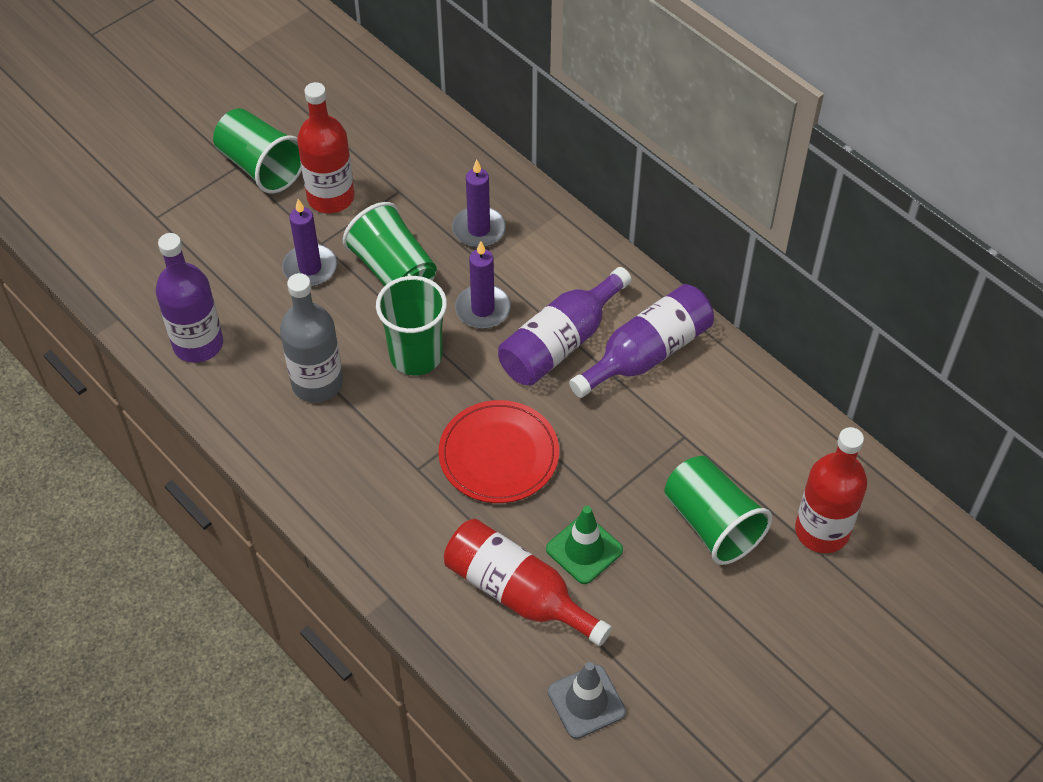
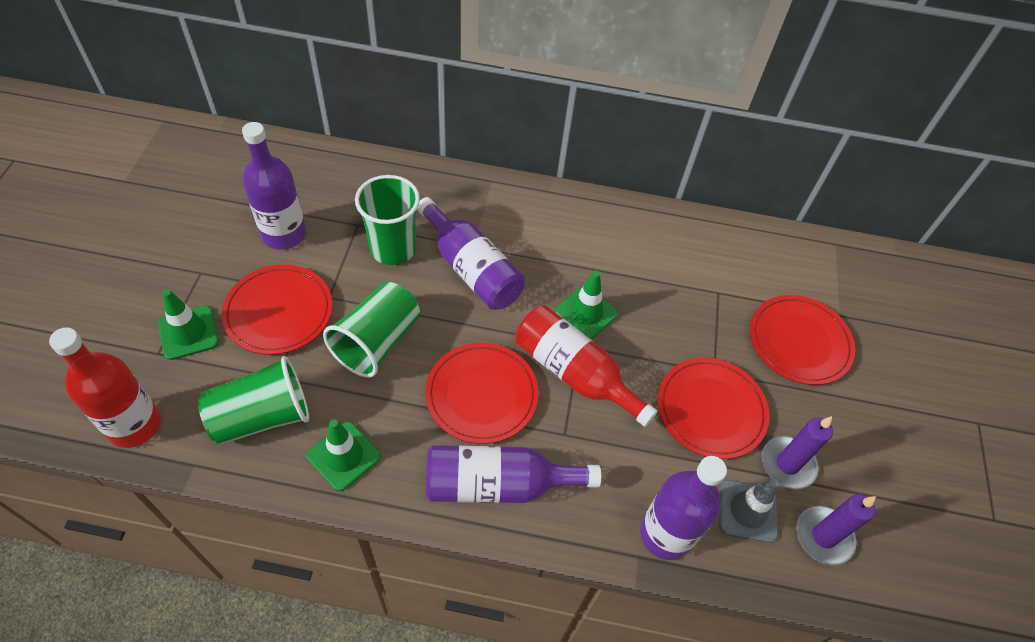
green cup: 4 -> 3
green traffic cone: 1 -> 3
grey bottle: 1 -> 0
purple bottle: 3 -> 4
purple candle: 3 -> 2
red bottle: 3 -> 2
red plate: 1 -> 4

